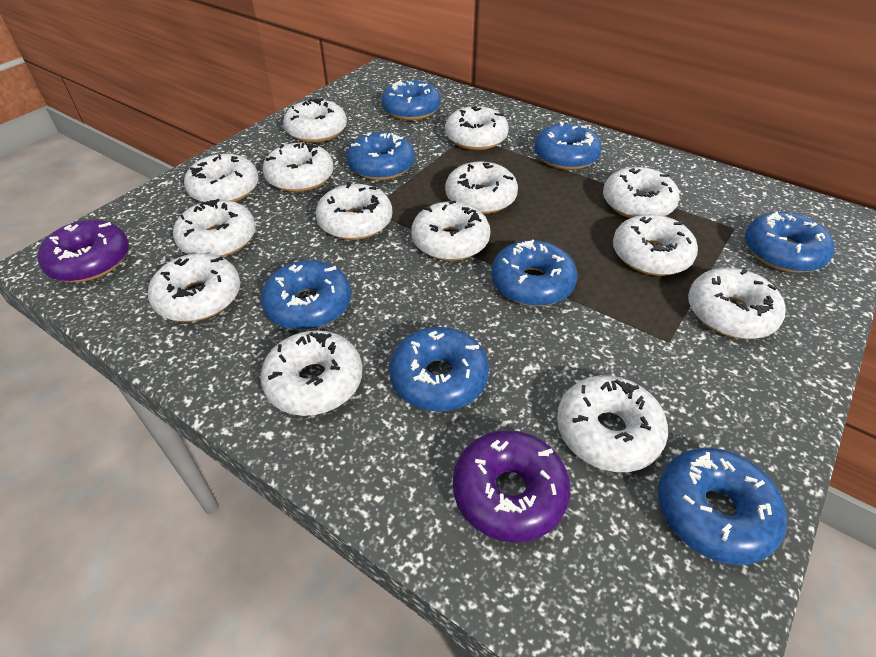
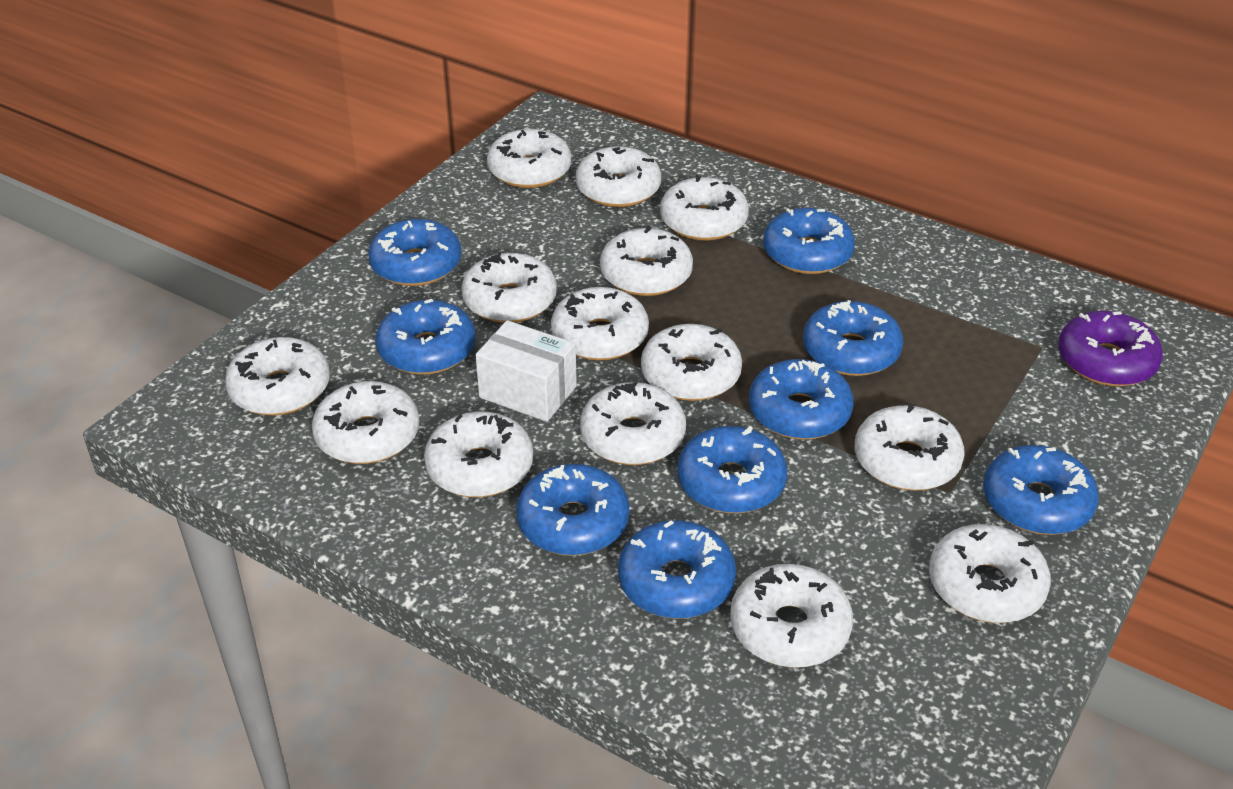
blue donut: 8 -> 9
purple donut: 2 -> 1
white box: 0 -> 1

